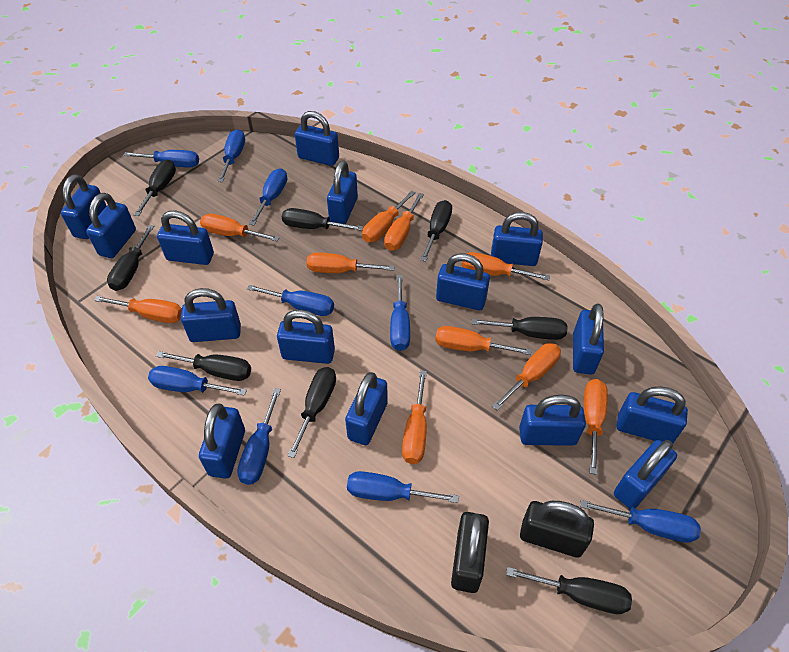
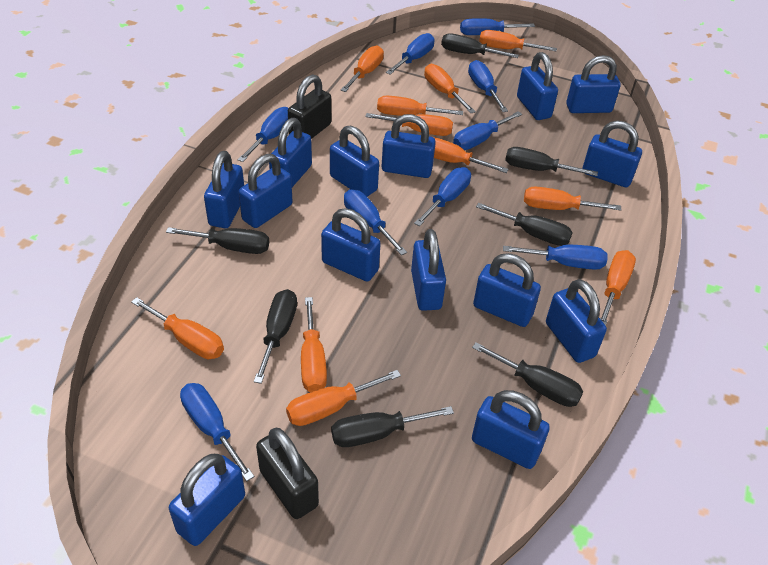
black screwdriver: 8 -> 7
blue padlock: 15 -> 14
orange screwdriver: 10 -> 11

